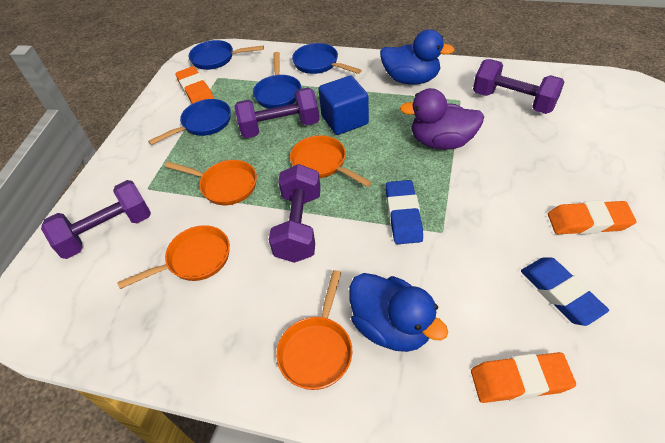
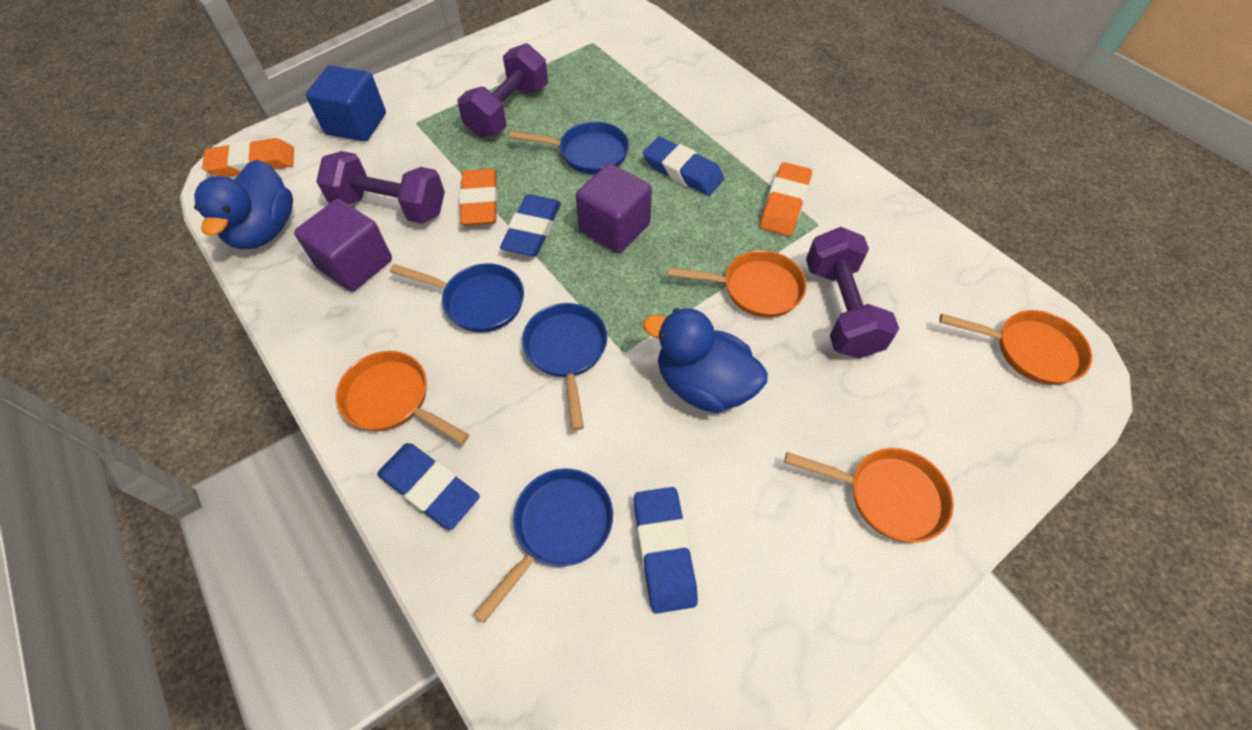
blue eraser: 2 -> 4
purple cube: 0 -> 2
purple duck: 1 -> 0
purple dumbbell: 4 -> 3

